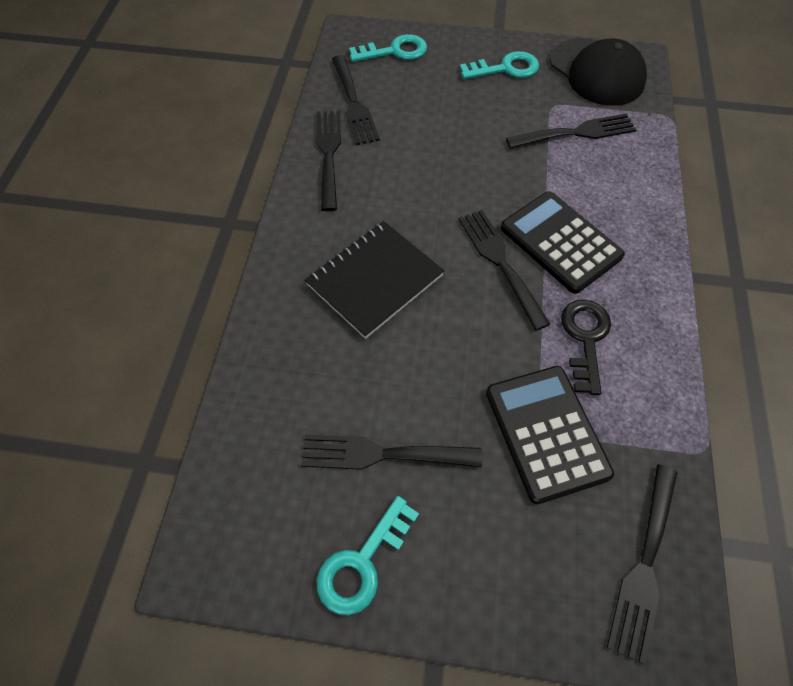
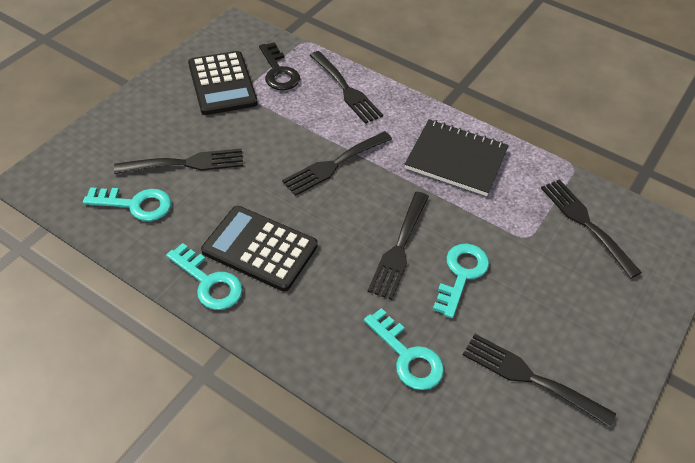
black cap: 1 -> 0
turquoise key: 3 -> 4

